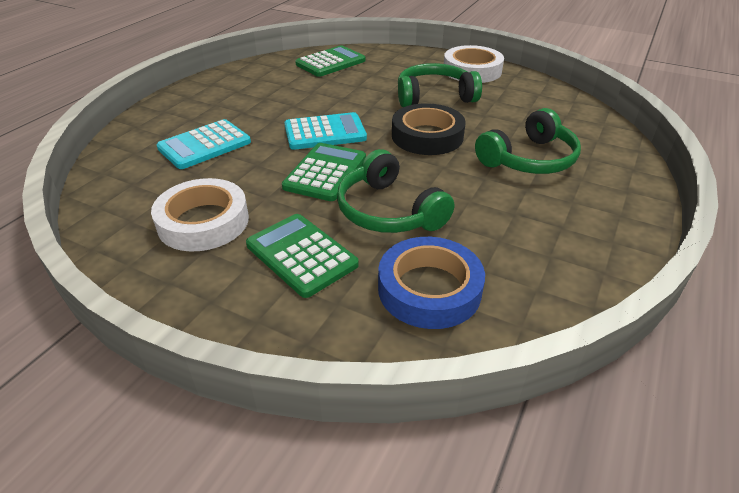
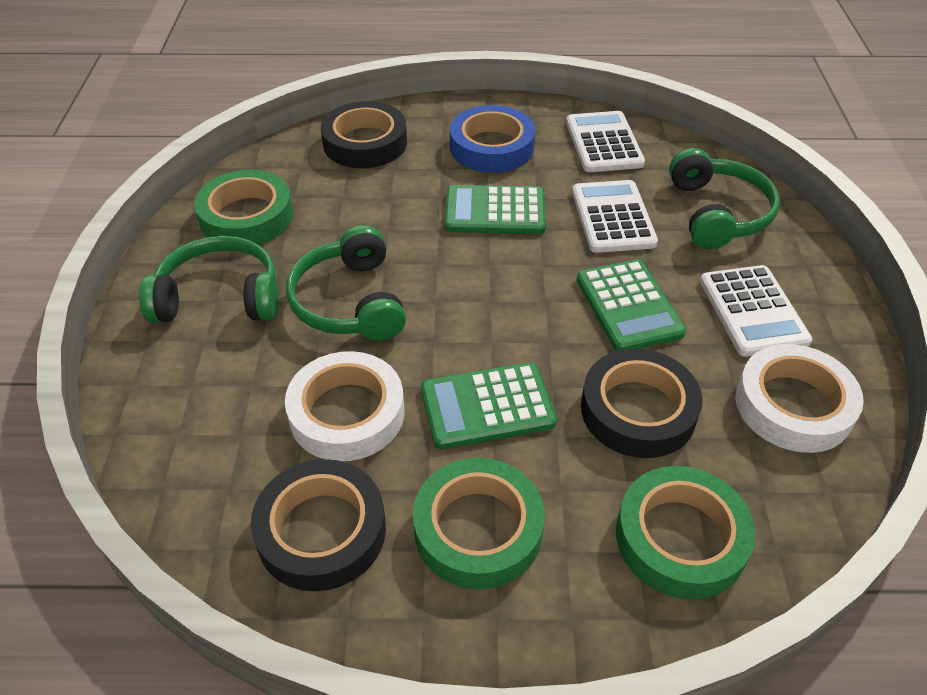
black tape: 1 -> 3
green tape: 0 -> 3
turquoise calculator: 2 -> 0
white calculator: 0 -> 3

